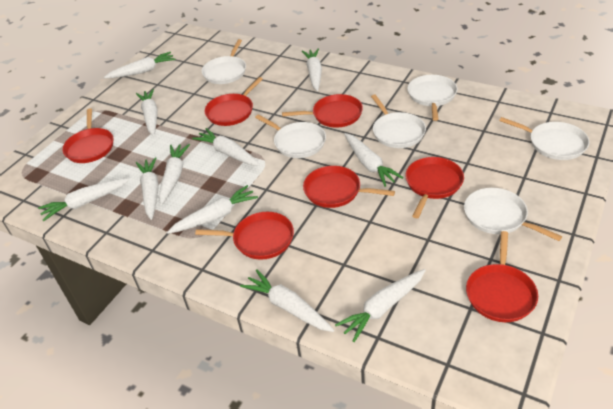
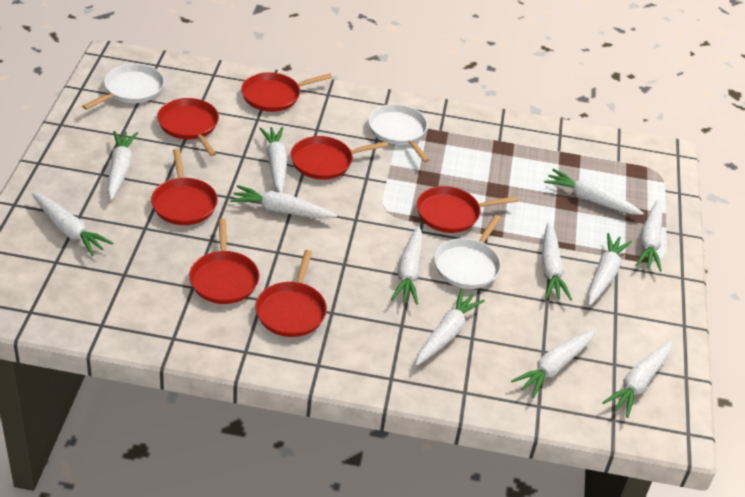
white carrot: 11 -> 12
white pan: 6 -> 3

